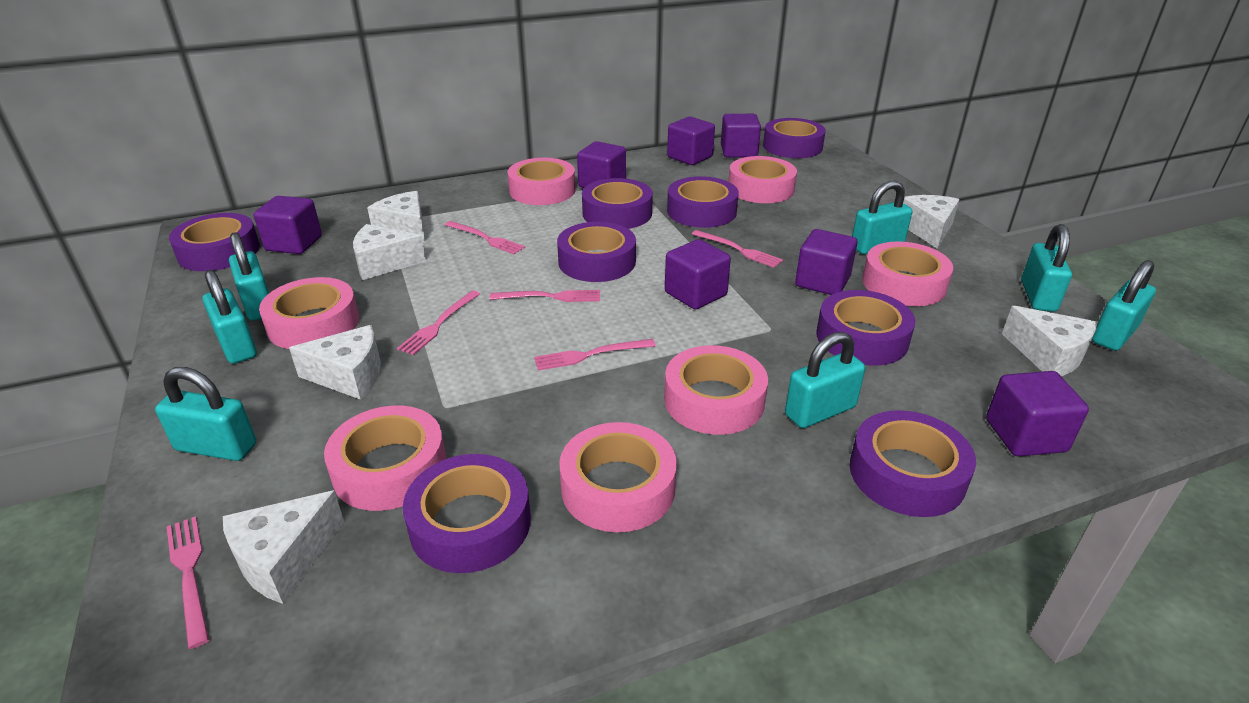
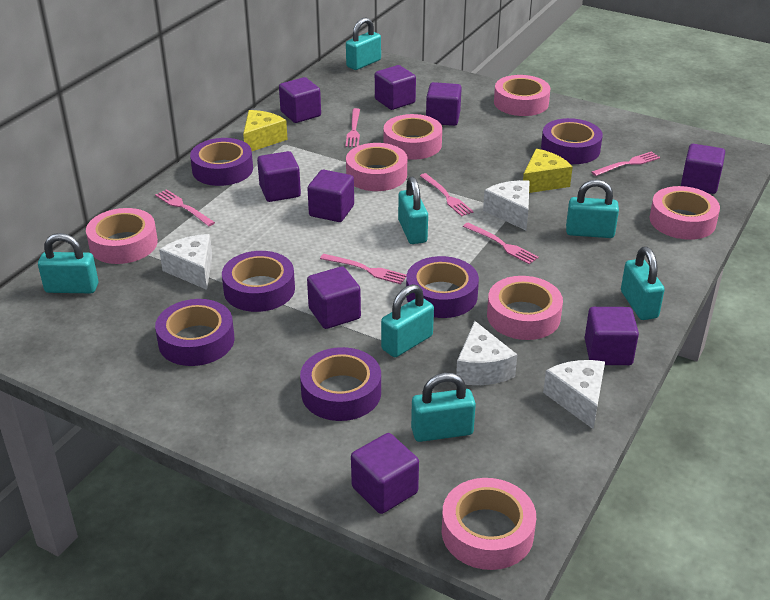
purple cube: 7 -> 9
purple tape: 8 -> 6
white cheese: 6 -> 4
yellow cheese: 0 -> 2

